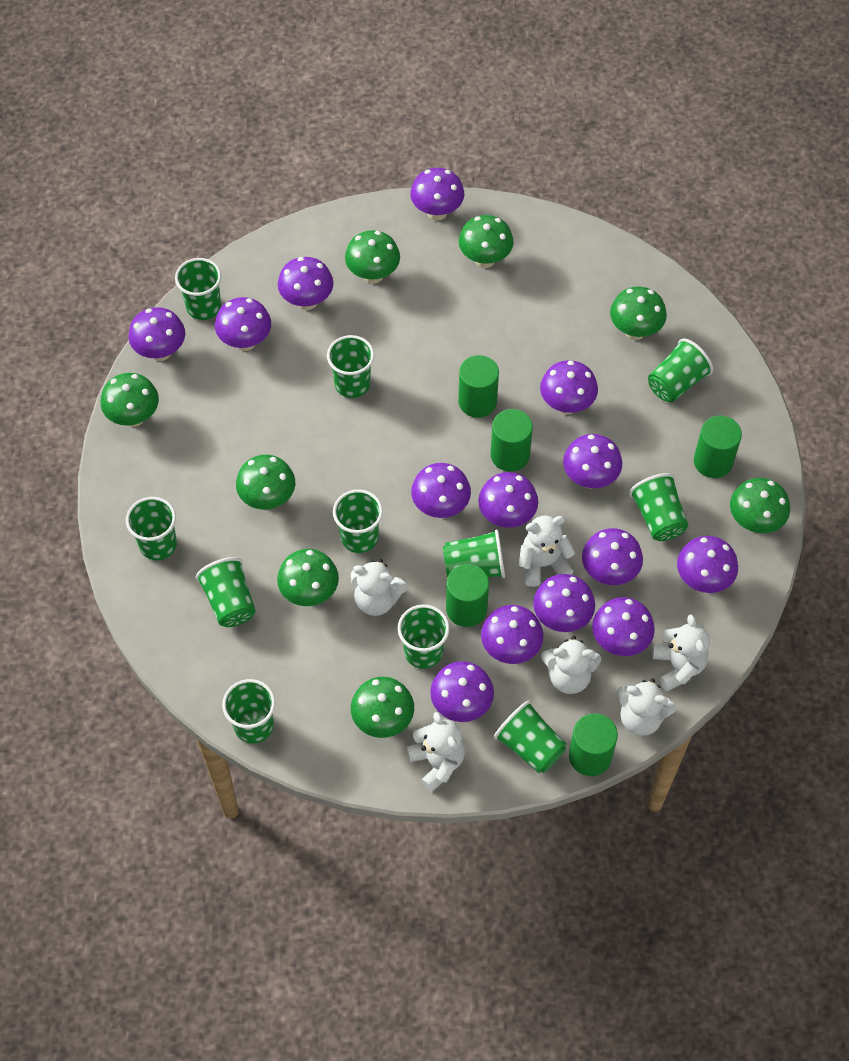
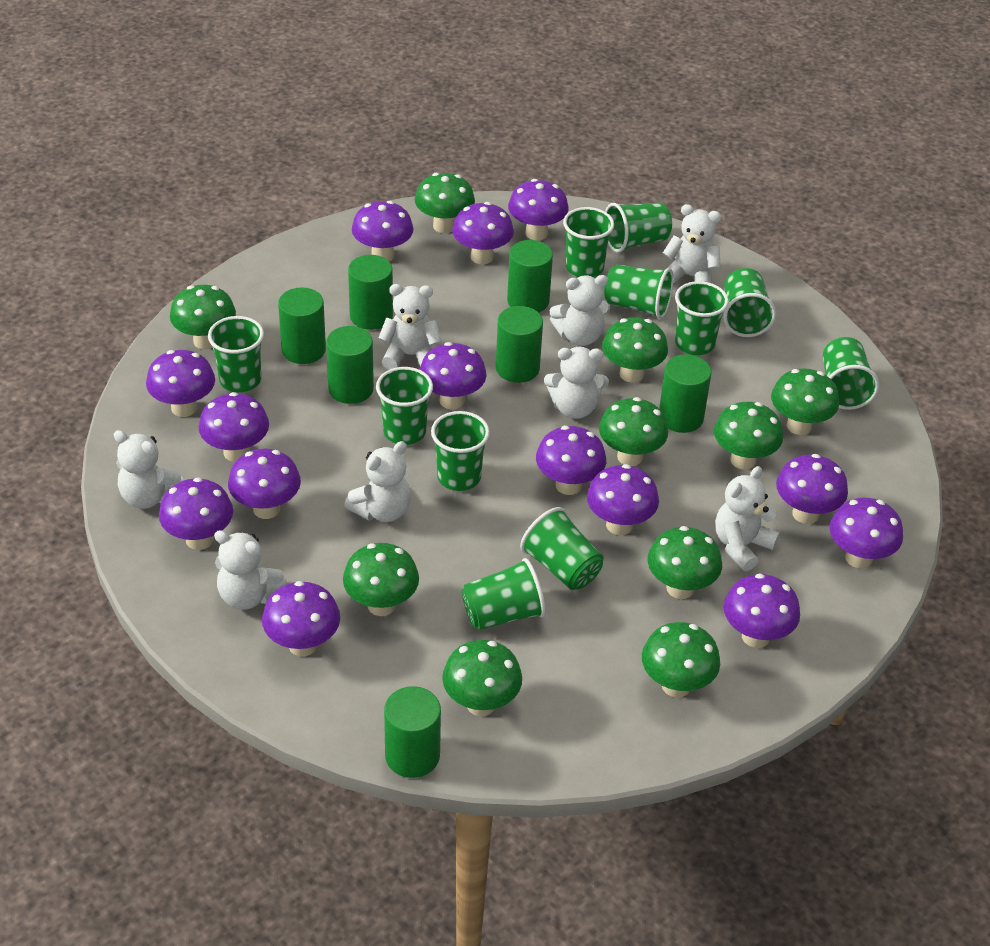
green cylinder: 5 -> 7
green mushroom: 8 -> 10
white teddy bear: 6 -> 8

